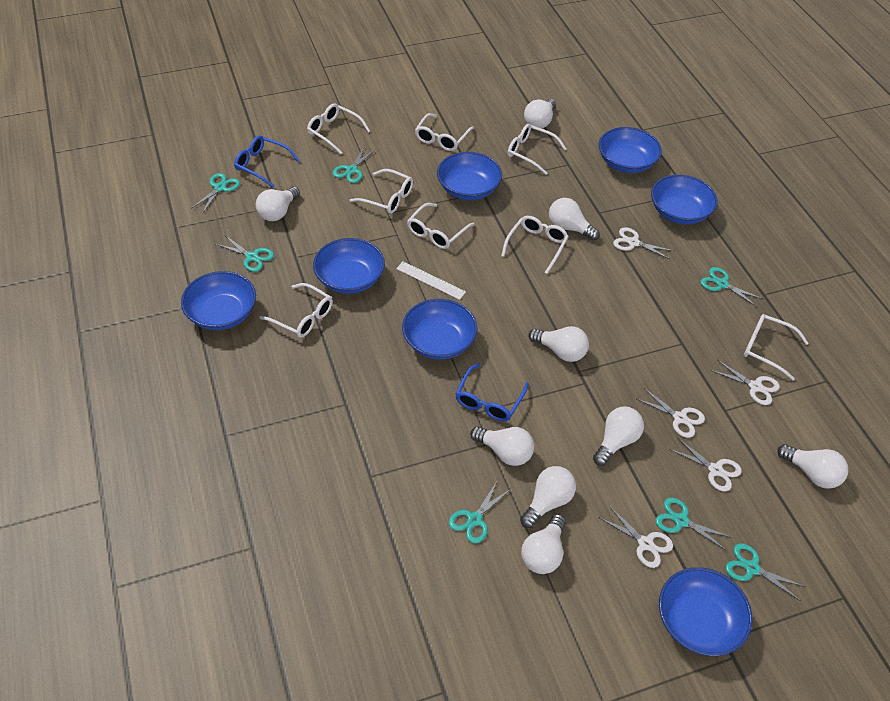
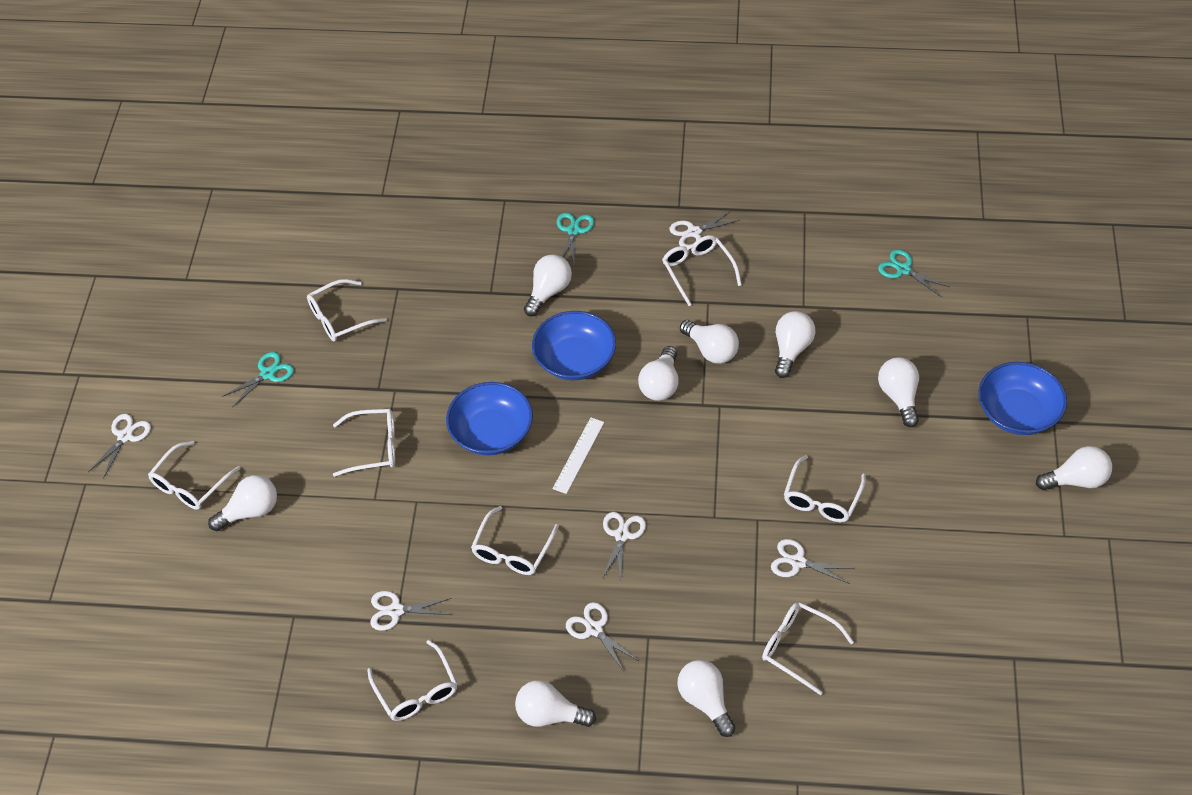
blue bowl: 7 -> 3
blue glasses: 2 -> 0
turquoise scissors: 7 -> 3
white scissors: 5 -> 6

